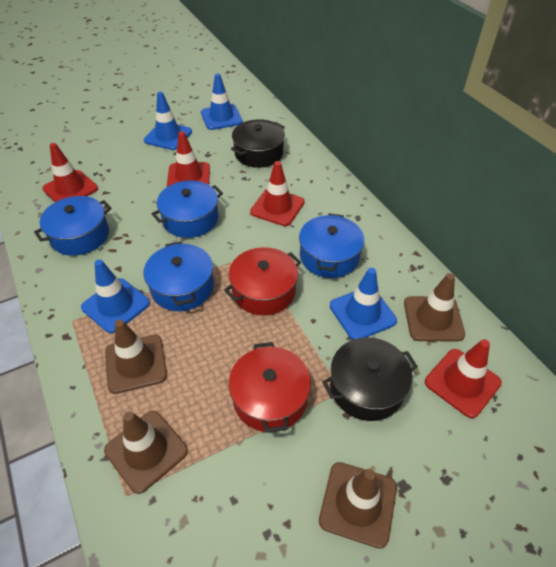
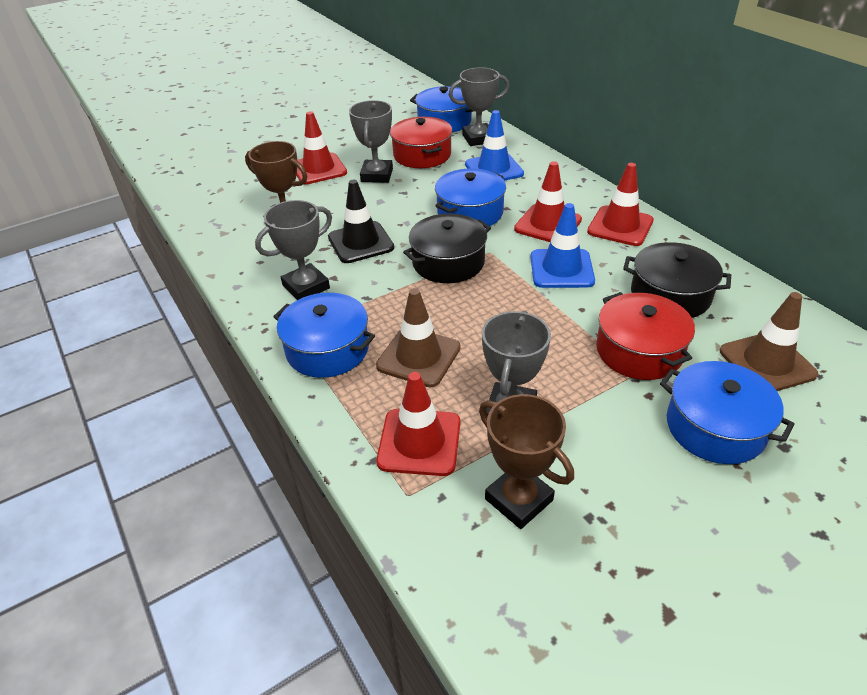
black traffic cone: 0 -> 1
blue traffic cone: 4 -> 2
brown traffic cone: 4 -> 2
brown trophy: 0 -> 2
grey trophy: 0 -> 4

